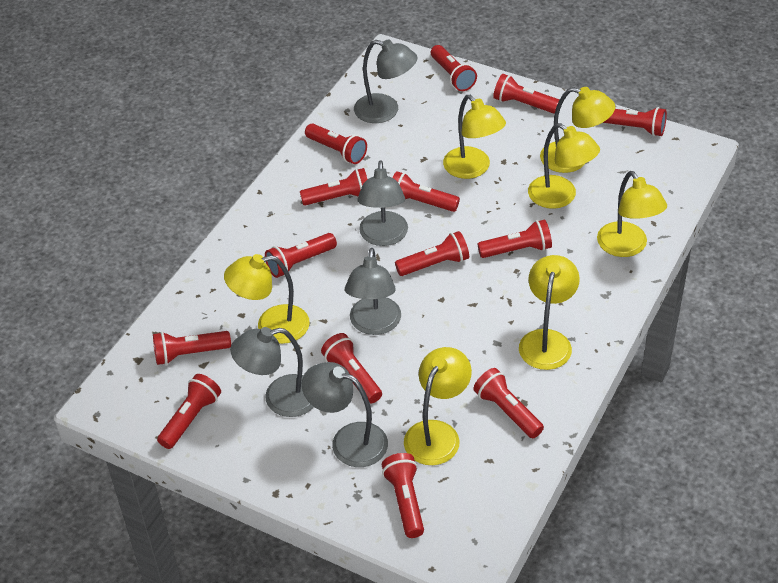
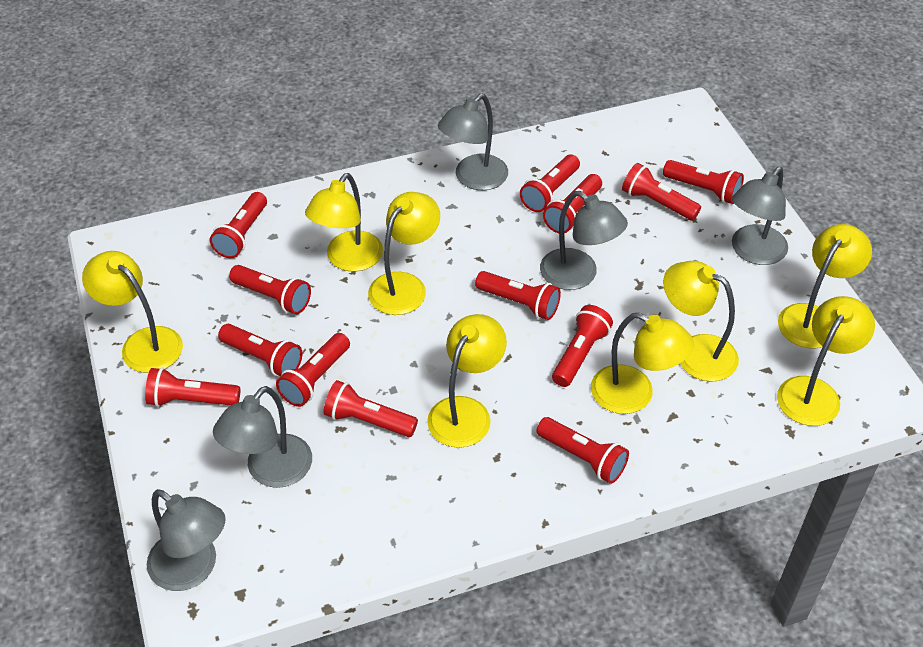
red flashlight: 14 -> 13
yellow lamp: 7 -> 8

